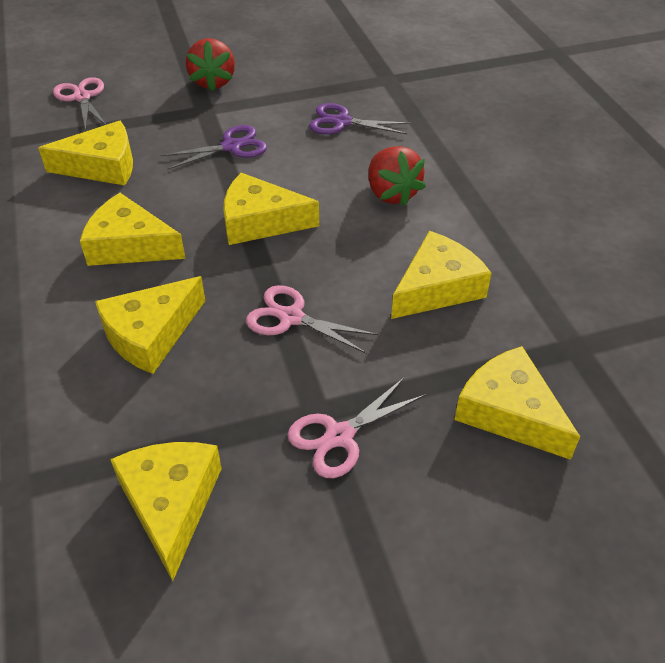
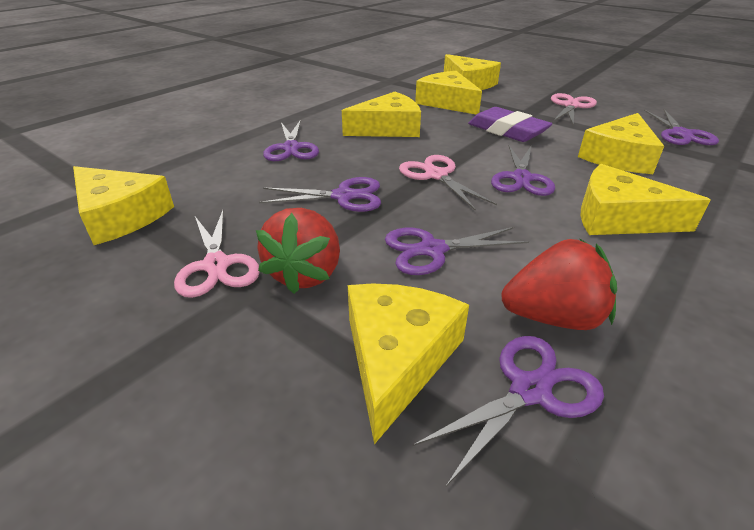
purple eraser: 0 -> 1
purple scissors: 2 -> 6

